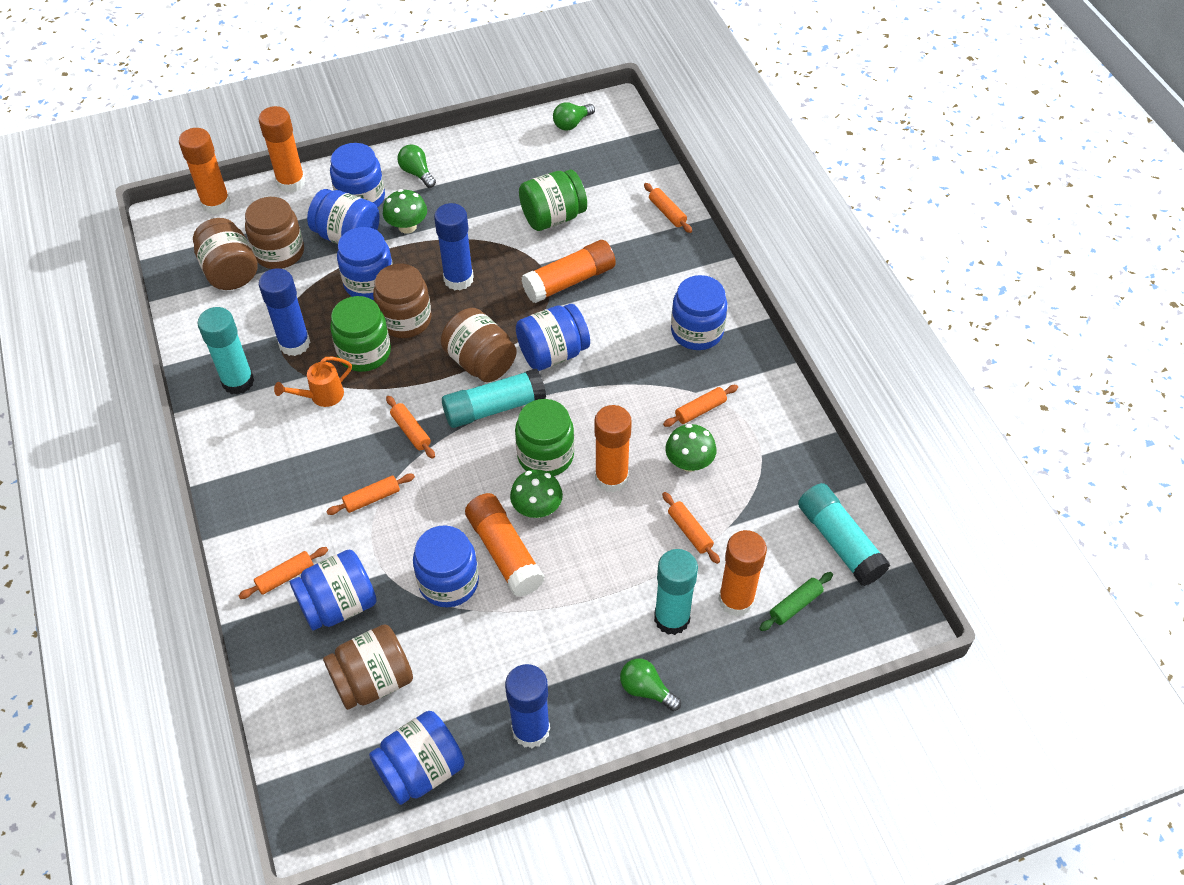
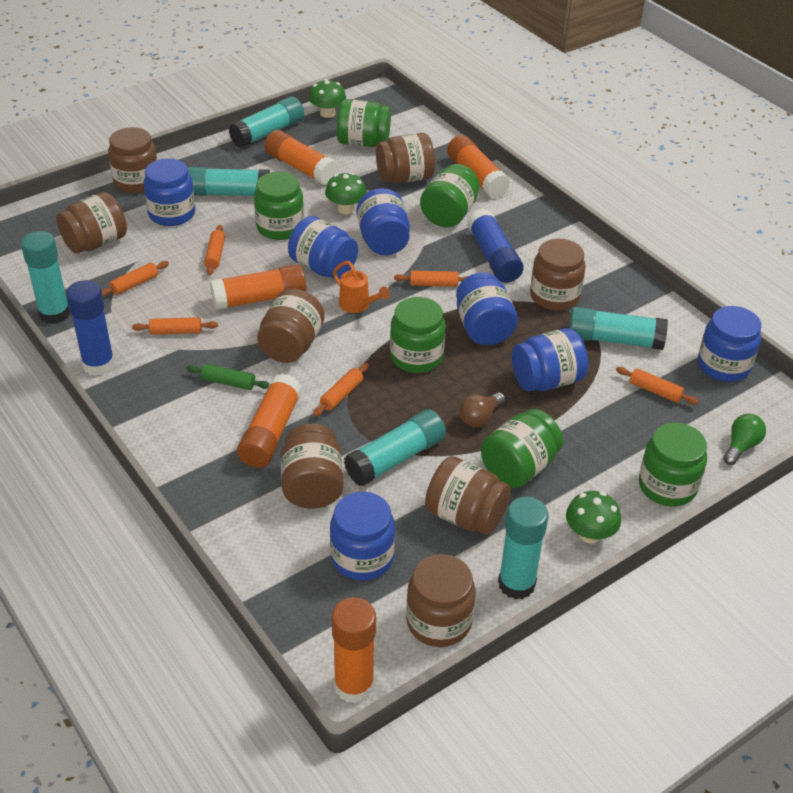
blue glue stick: 3 -> 2
blue jar: 8 -> 7
brown jar: 5 -> 8
brown light bulb: 0 -> 1
green jar: 3 -> 6
green light bulb: 3 -> 1
orange glue stick: 6 -> 5
turquoise glue stick: 4 -> 6

